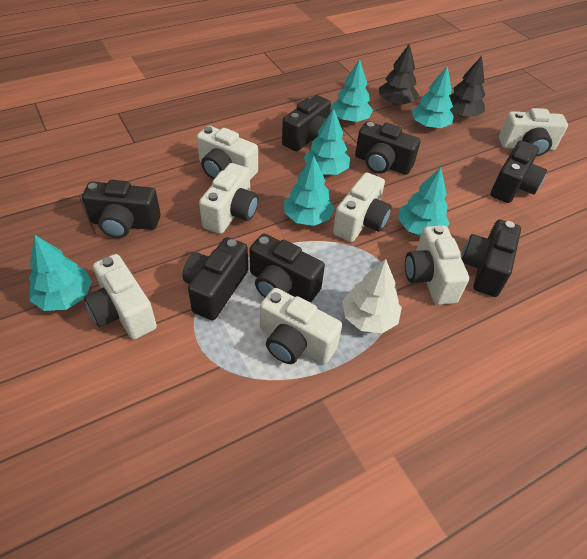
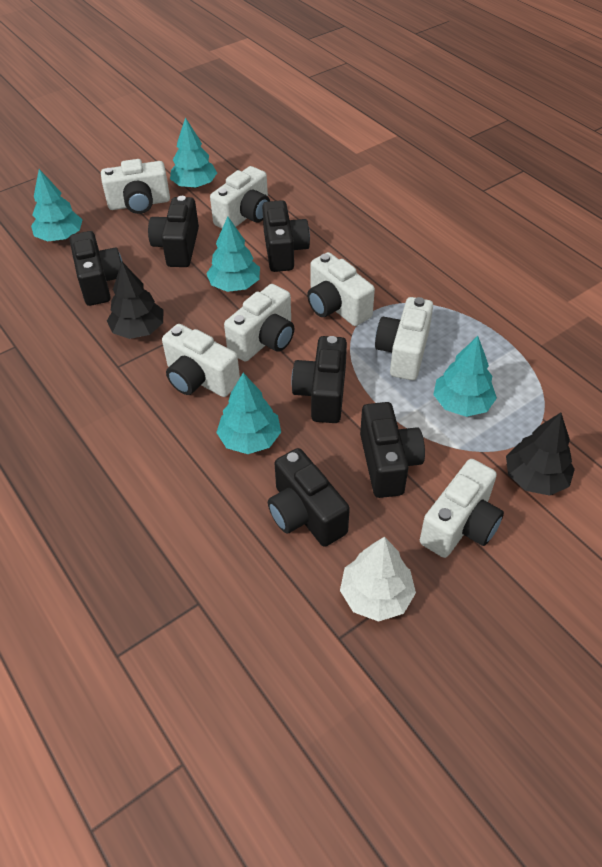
black camera: 7 -> 6
turquoise tree: 6 -> 5

